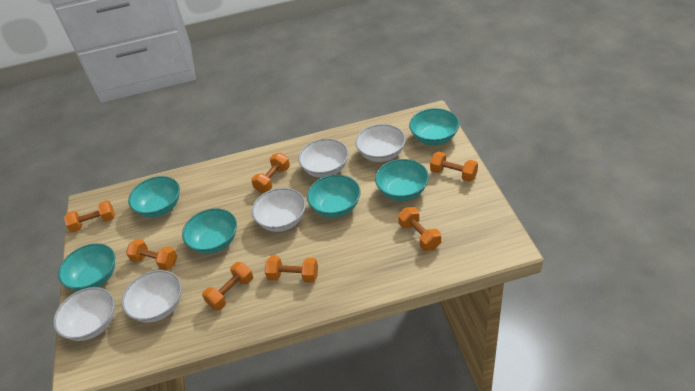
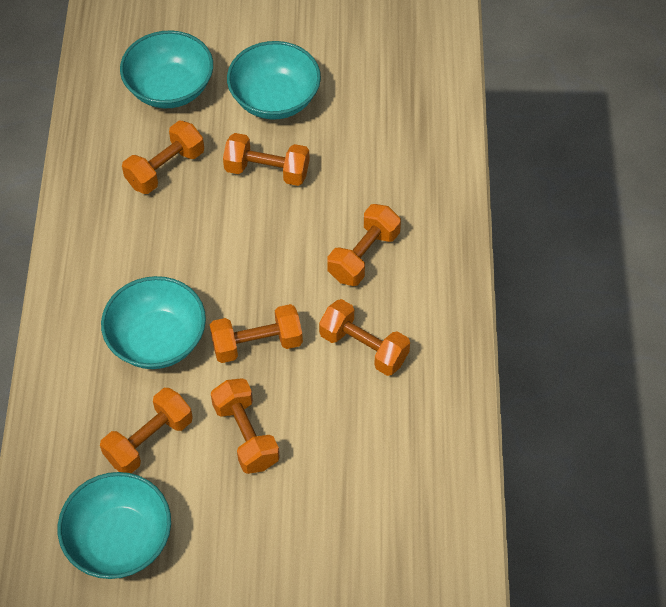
turquoise bowl: 6 -> 4
white bowl: 5 -> 0

